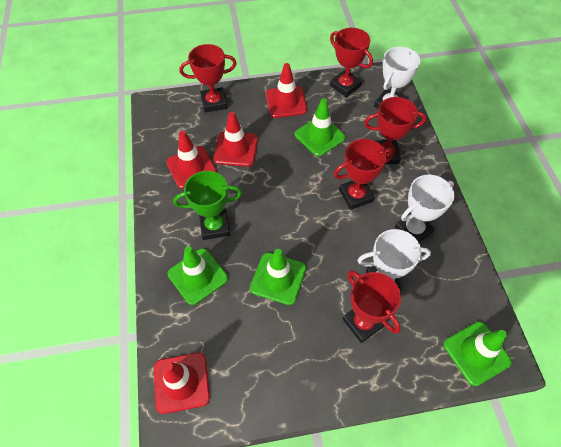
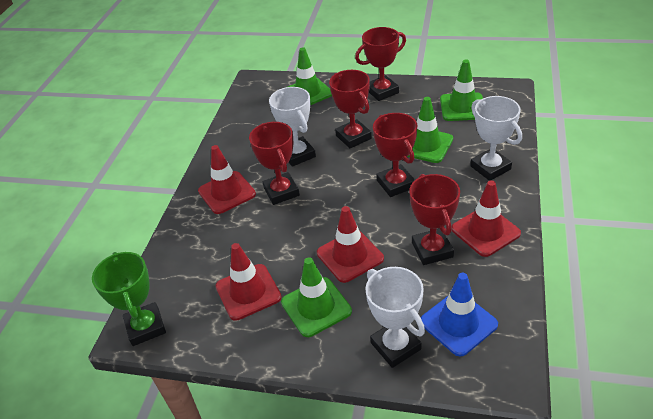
blue traffic cone: 0 -> 1

